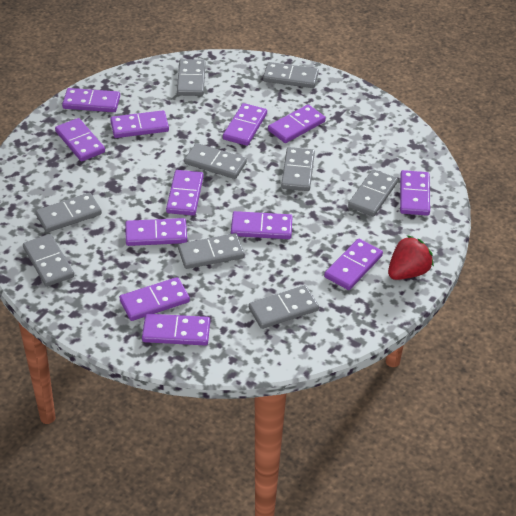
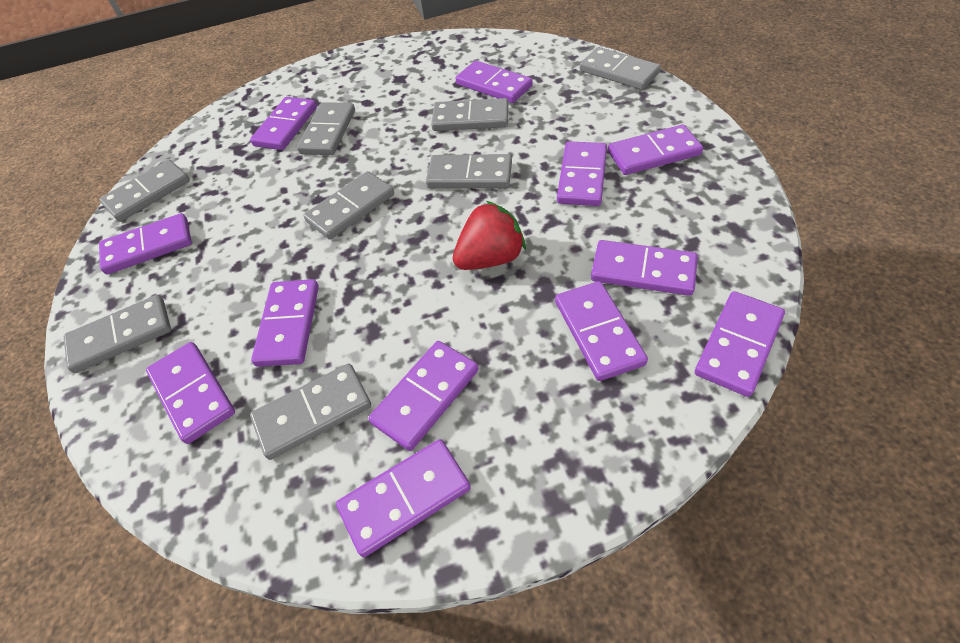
grey domino: 9 -> 8

